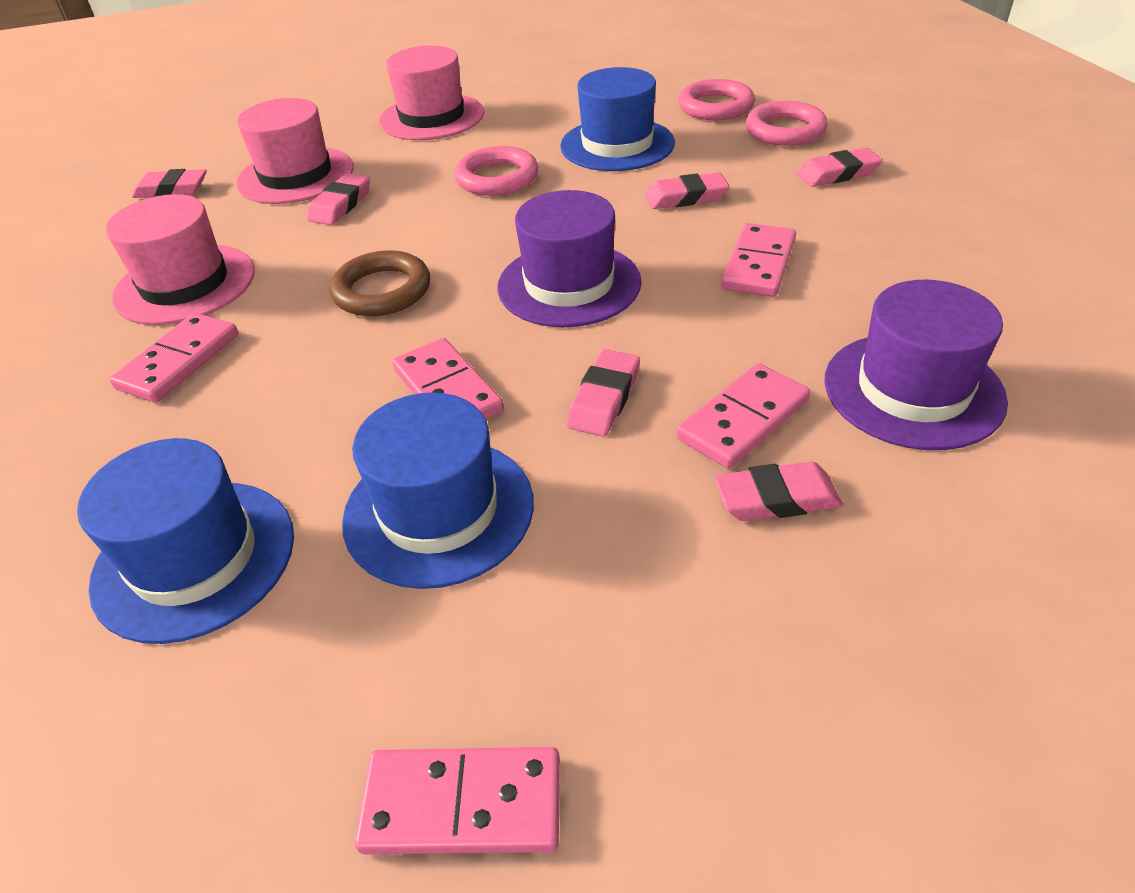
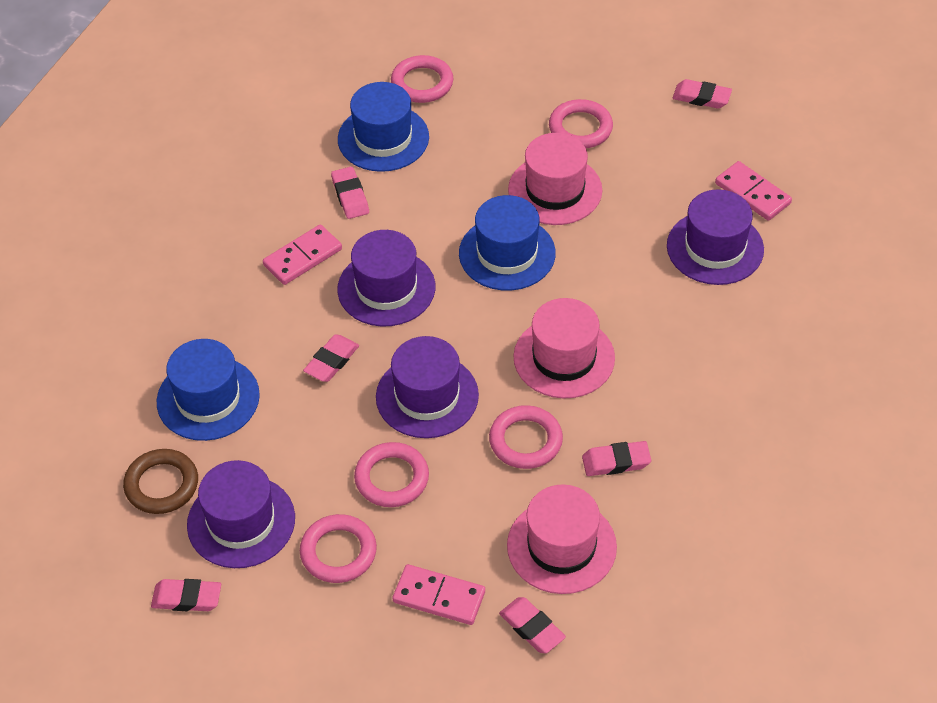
pink domino: 5 -> 3
pink ring: 3 -> 5
purple hat: 2 -> 4

